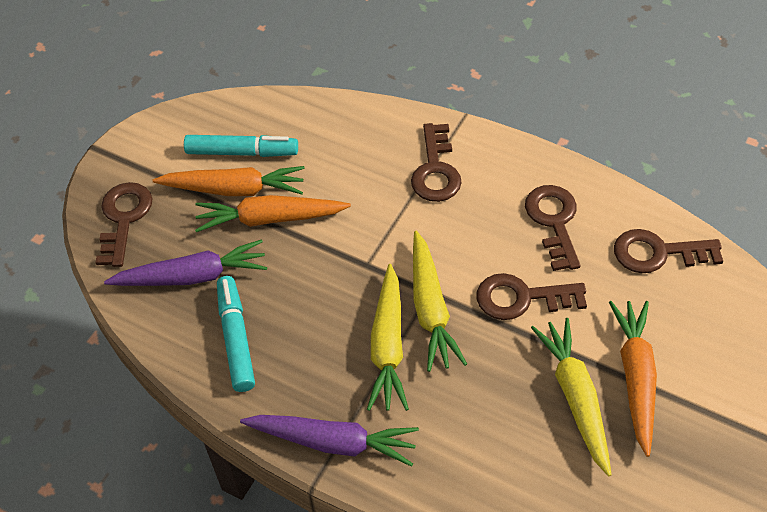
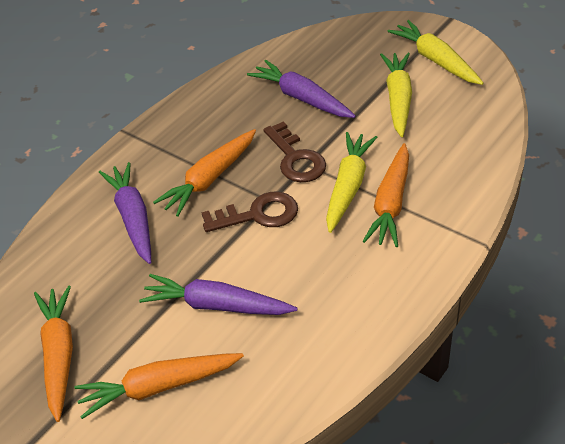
brown key: 5 -> 2
orange carrot: 3 -> 4
purple carrot: 2 -> 3
turquoise marker: 2 -> 0

